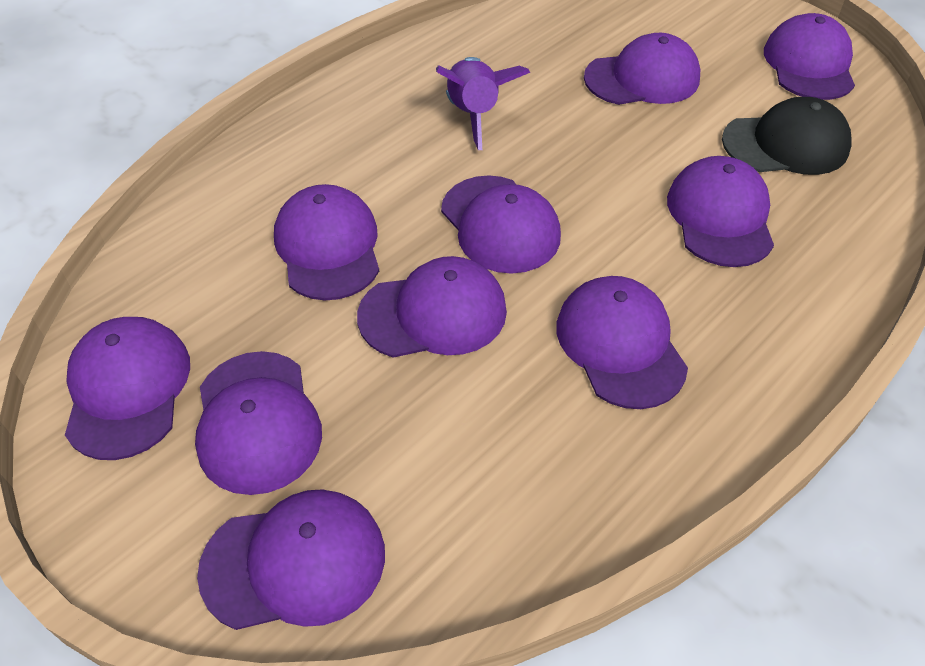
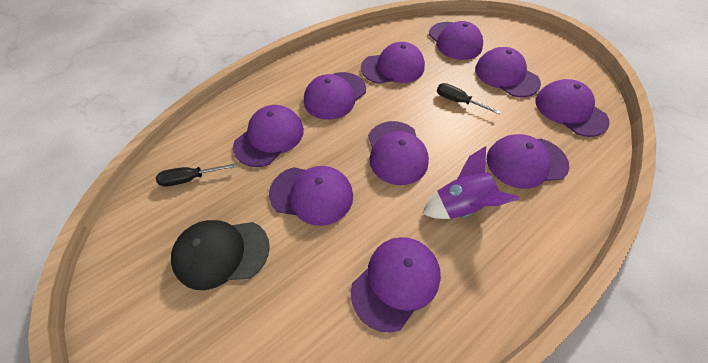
black screwdriver: 0 -> 2

